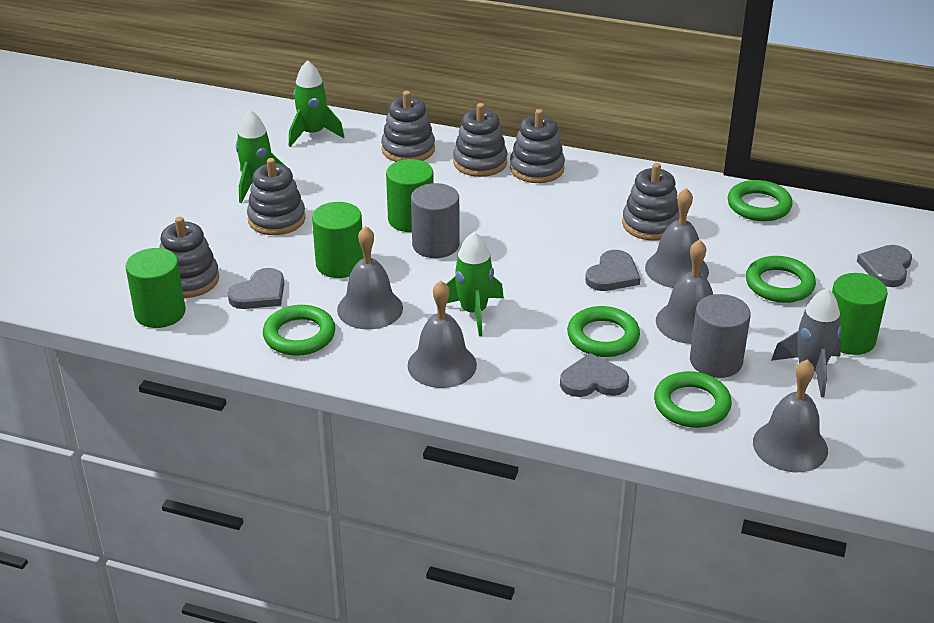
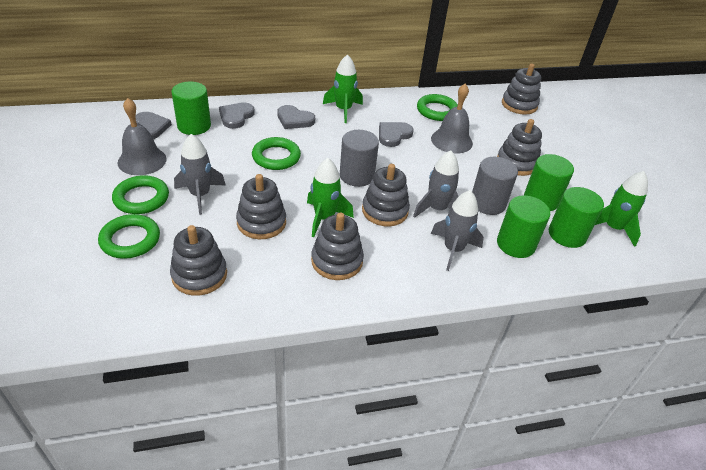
green ring: 5 -> 4
grey bell: 5 -> 2
grey rocket: 1 -> 3

